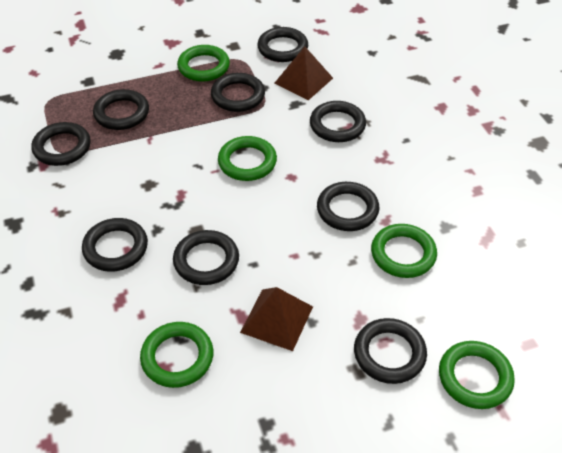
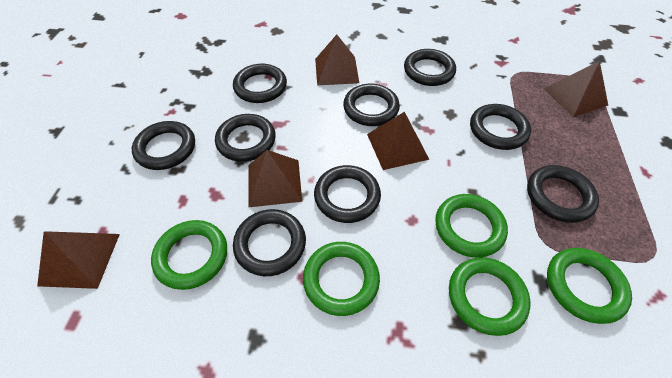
brown pyramid: 2 -> 5

